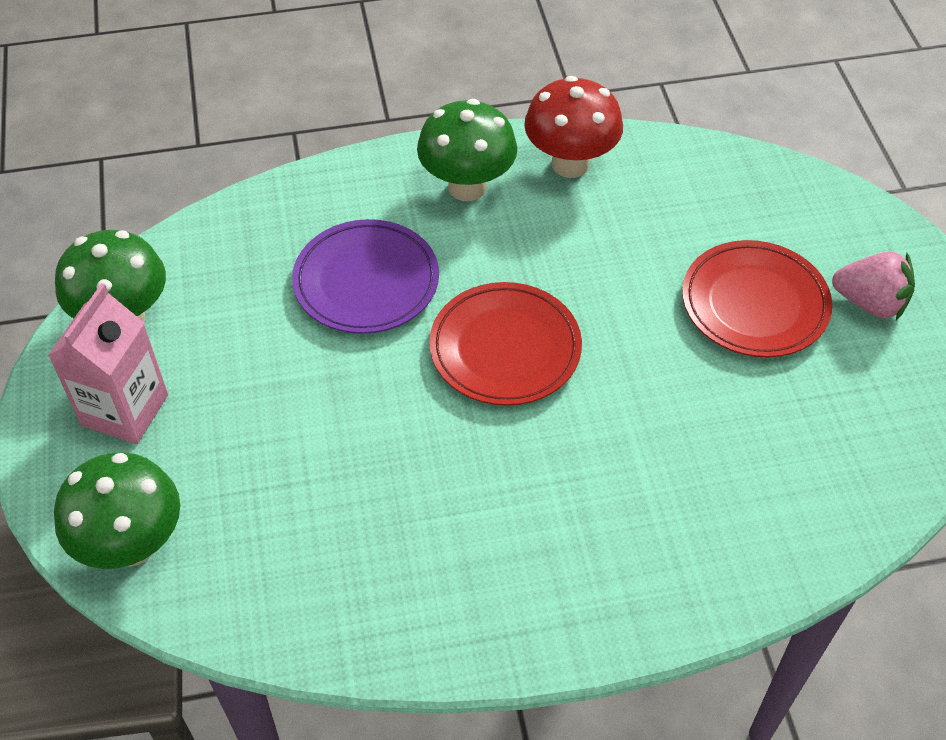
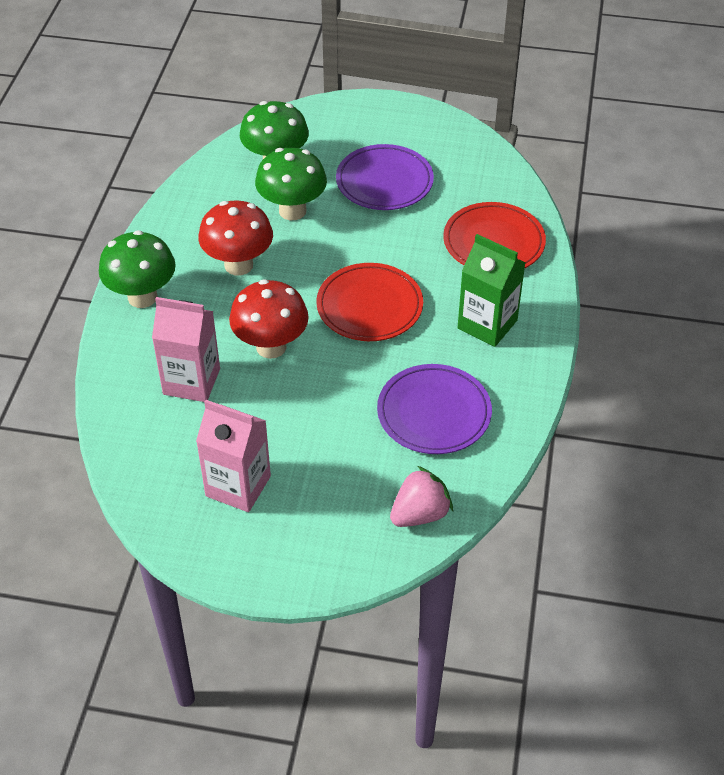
green carton: 0 -> 1
pink carton: 1 -> 2
purple plate: 1 -> 2
red mushroom: 1 -> 2

